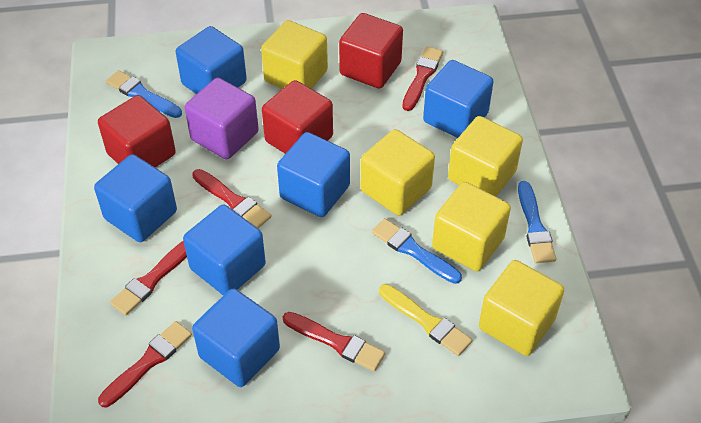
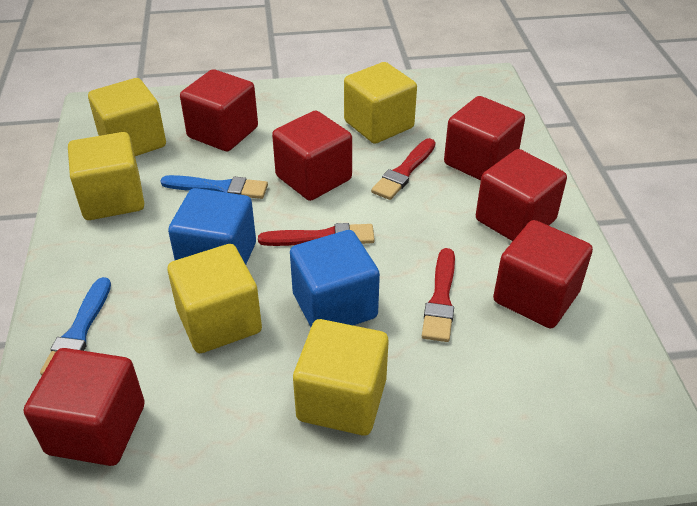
blue brush: 3 -> 2
blue cube: 6 -> 2
purple cube: 1 -> 0
red brush: 5 -> 3
red cube: 3 -> 6
yellow brush: 1 -> 0

